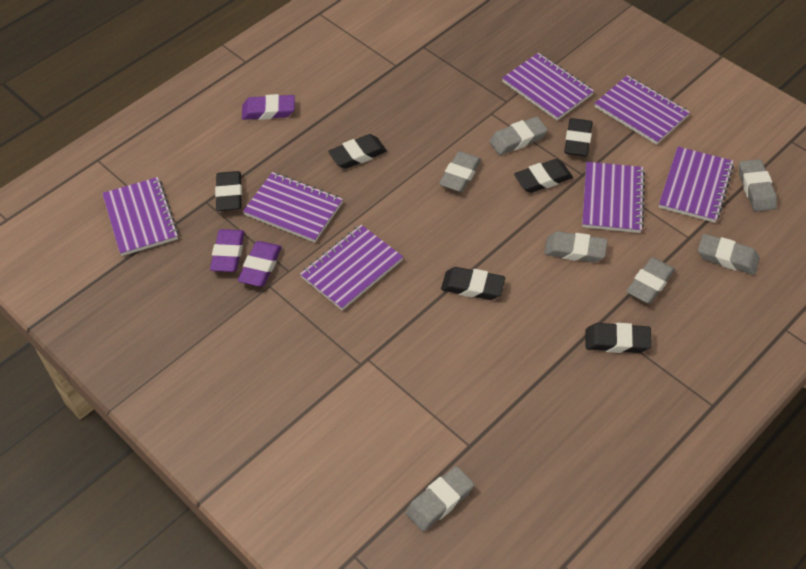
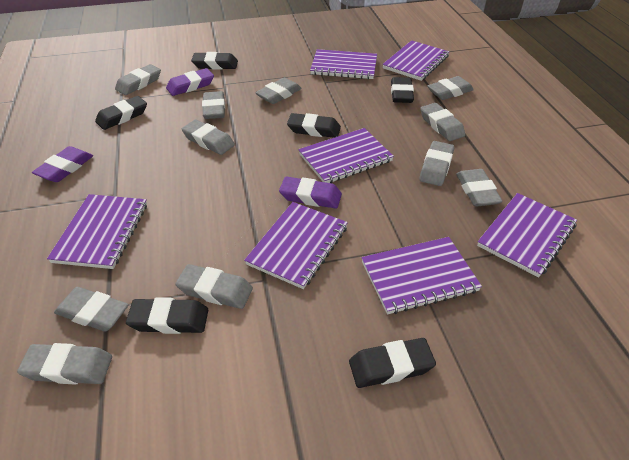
grey eraser: 7 -> 11

